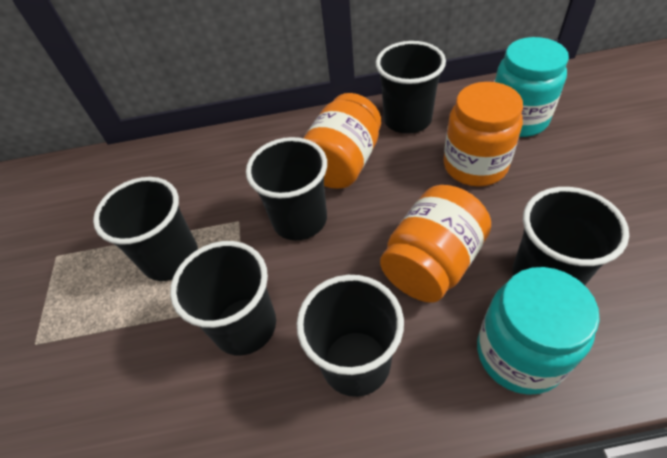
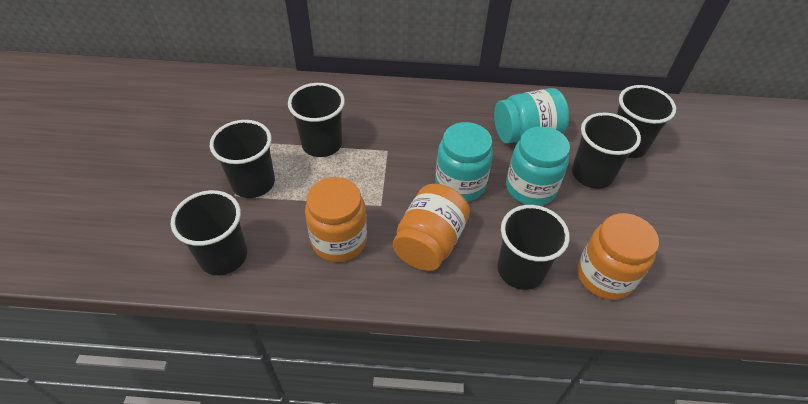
turquoise jar: 2 -> 3

